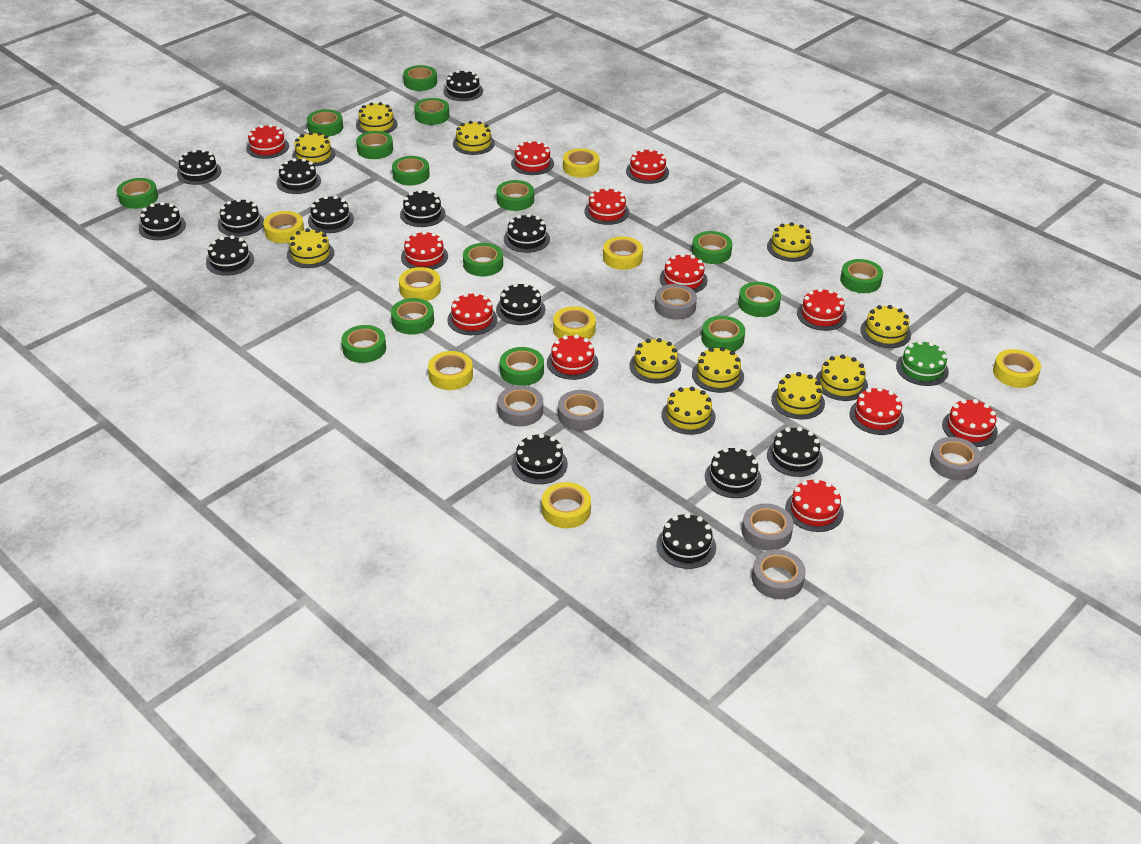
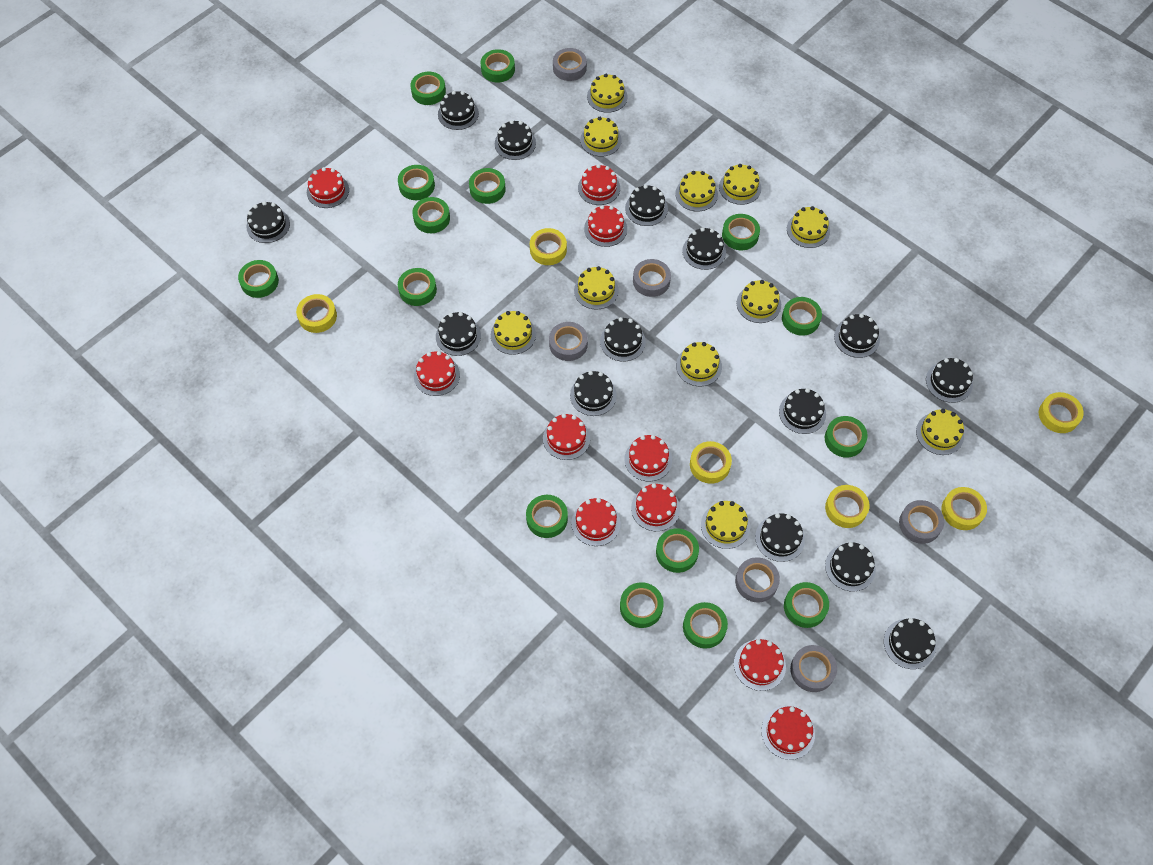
green cake: 1 -> 0
red cake: 12 -> 10
yellow tape: 8 -> 6

